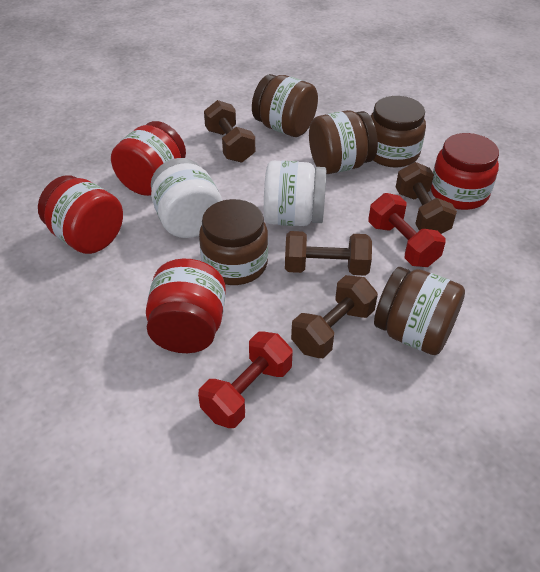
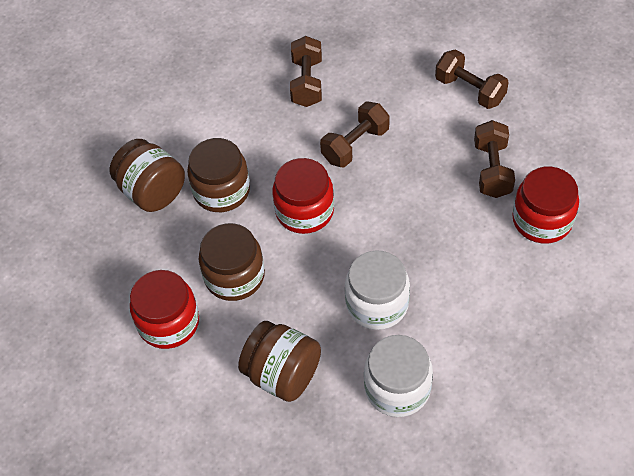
brown jar: 5 -> 4
red dumbbell: 2 -> 0
red jar: 4 -> 3

